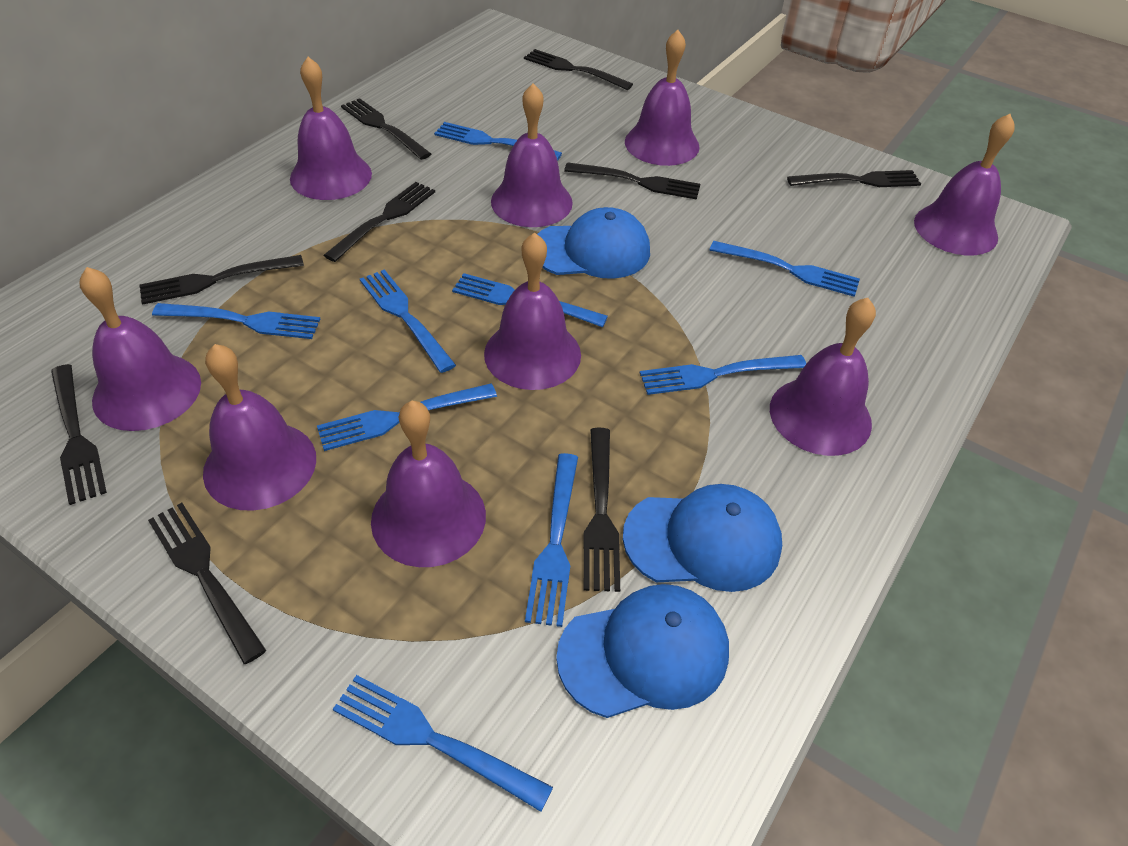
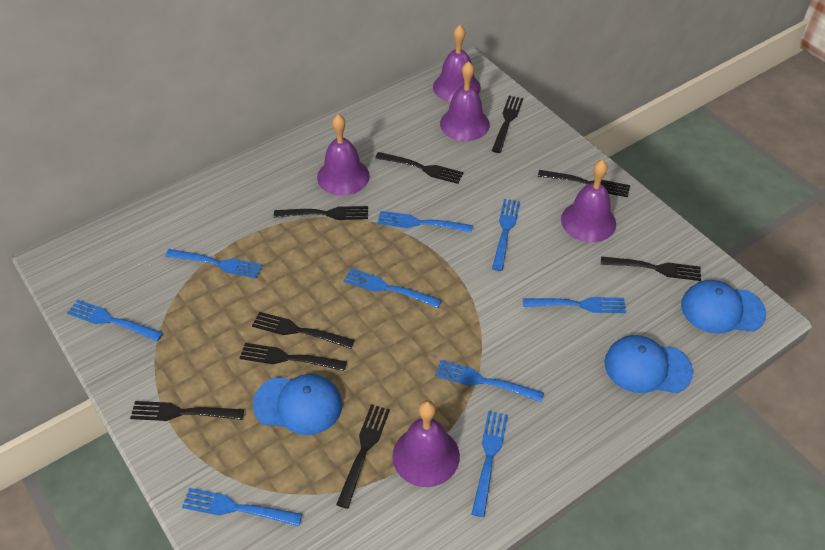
purple bell: 9 -> 5

